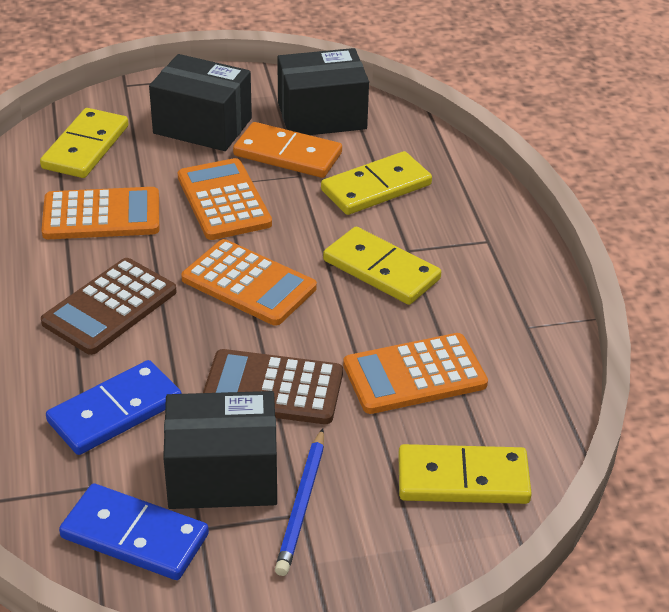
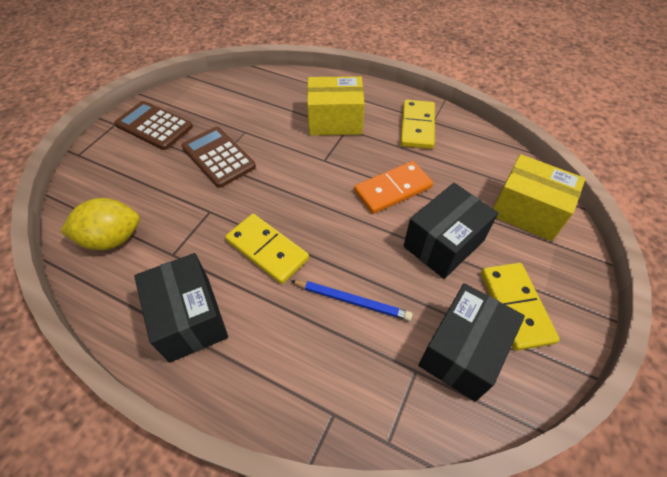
blue domino: 2 -> 0
orange calculator: 4 -> 0
yellow box: 0 -> 2
yellow domino: 4 -> 3
yellow lemon: 0 -> 1

